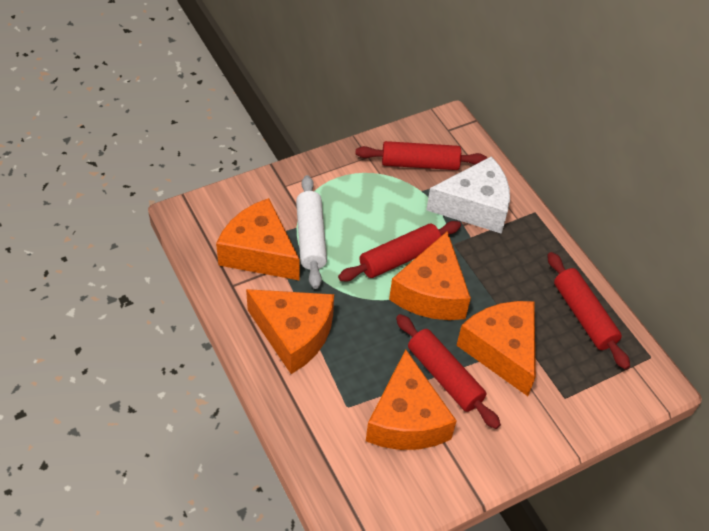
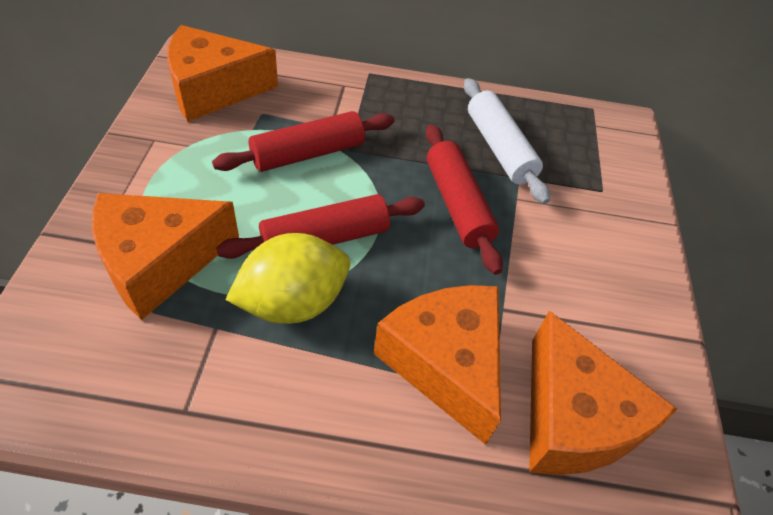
orange cheese: 5 -> 4
red rolling pin: 4 -> 3
white cheese: 1 -> 0
yellow lemon: 0 -> 1

